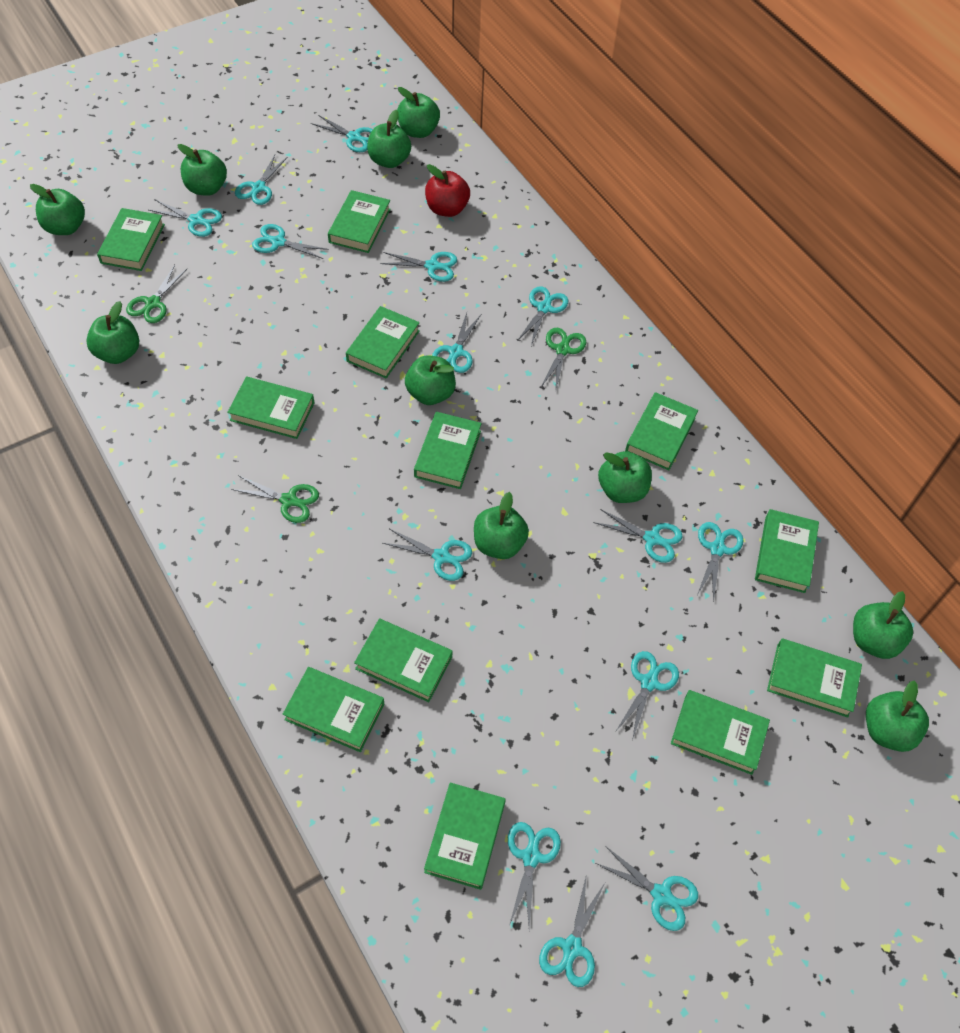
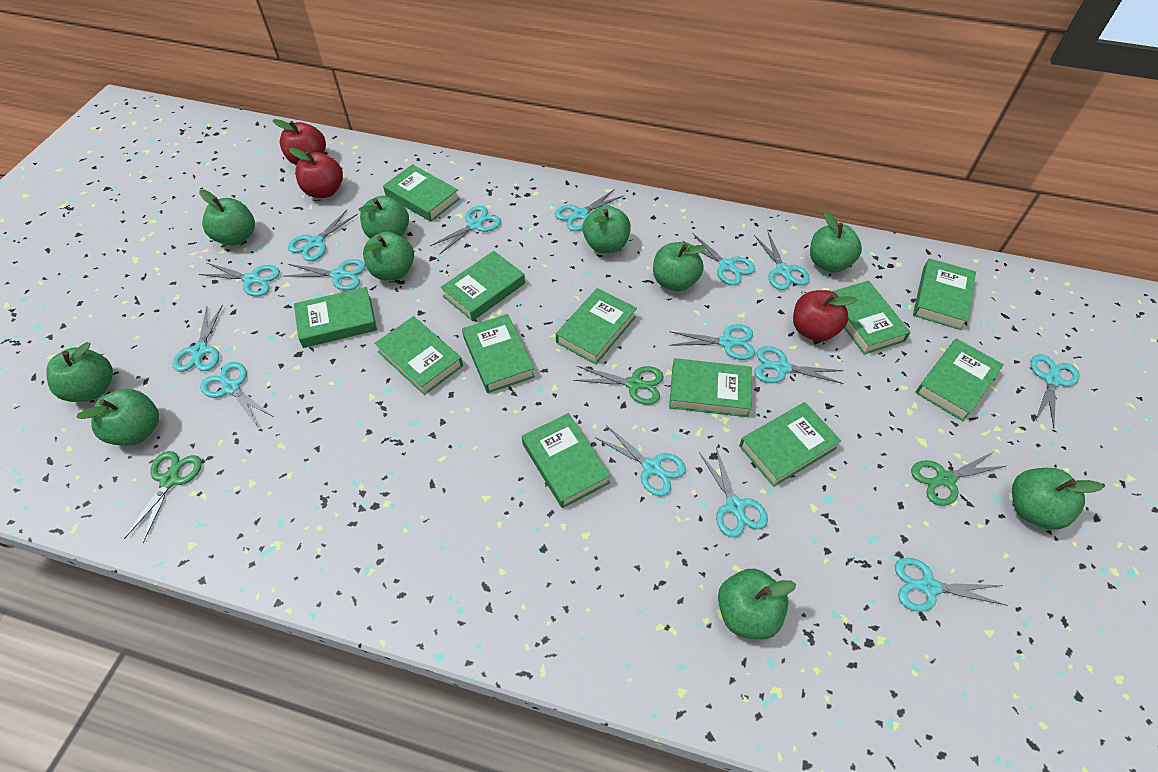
red apple: 1 -> 3
turquoise scissors: 14 -> 15

